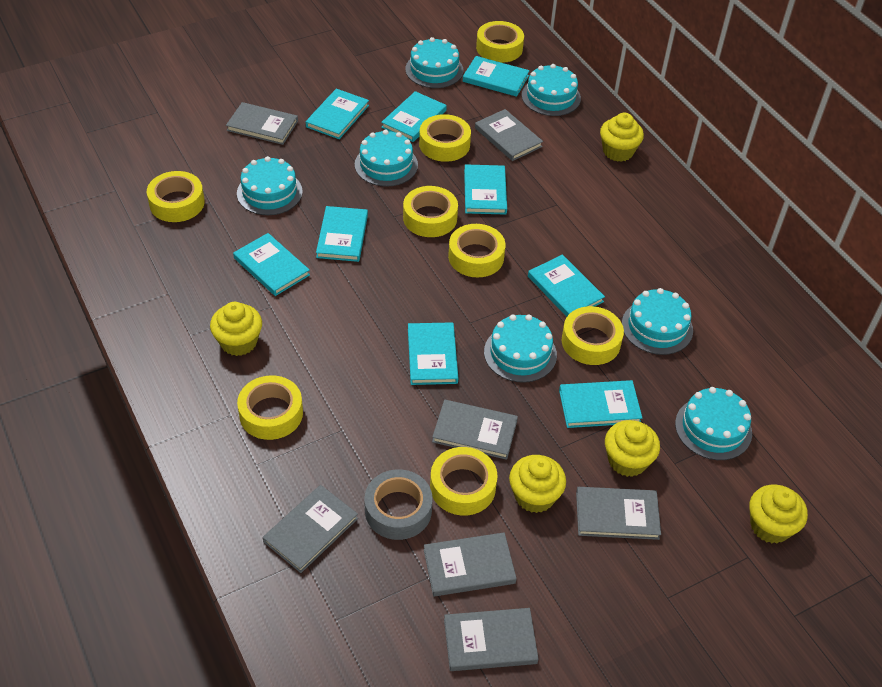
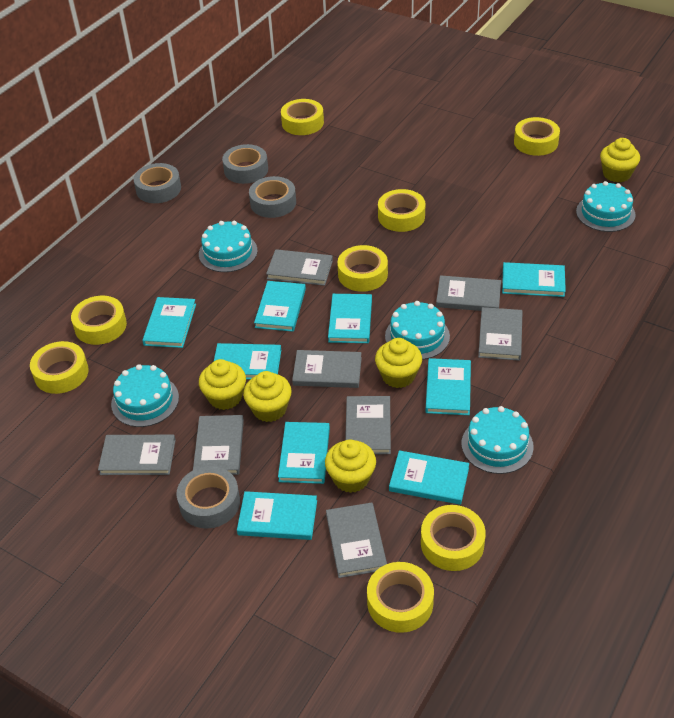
grey book: 7 -> 8
grey tape: 1 -> 4
turquoise cake: 7 -> 5

